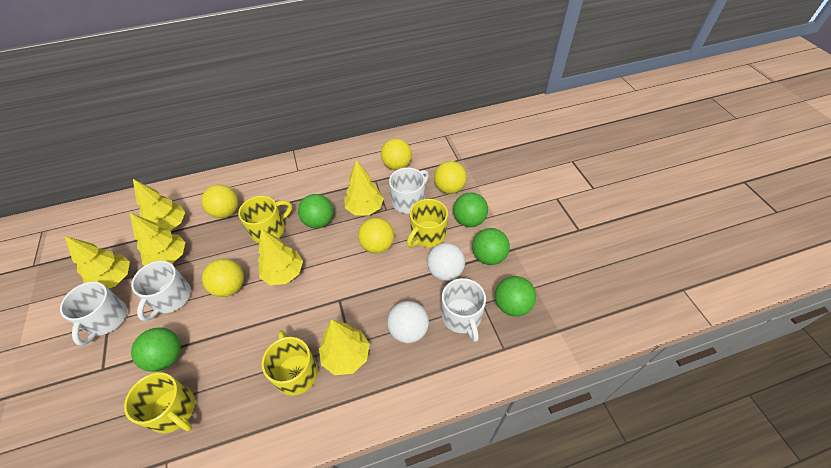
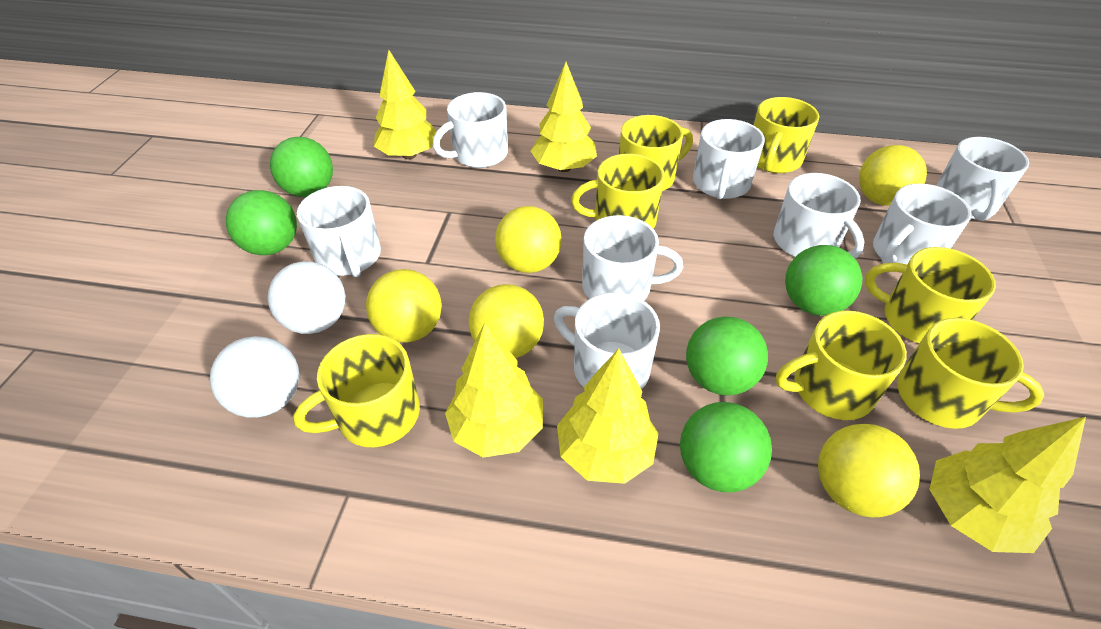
white mug: 4 -> 8
yellow mug: 4 -> 7
yellow tree: 6 -> 5

